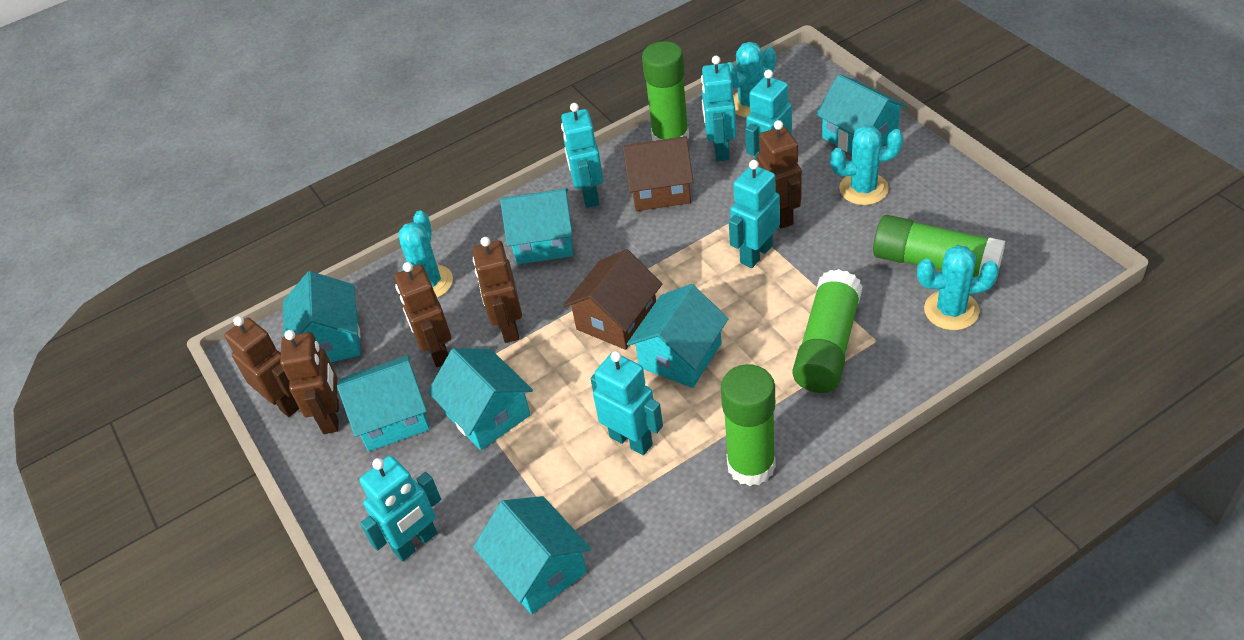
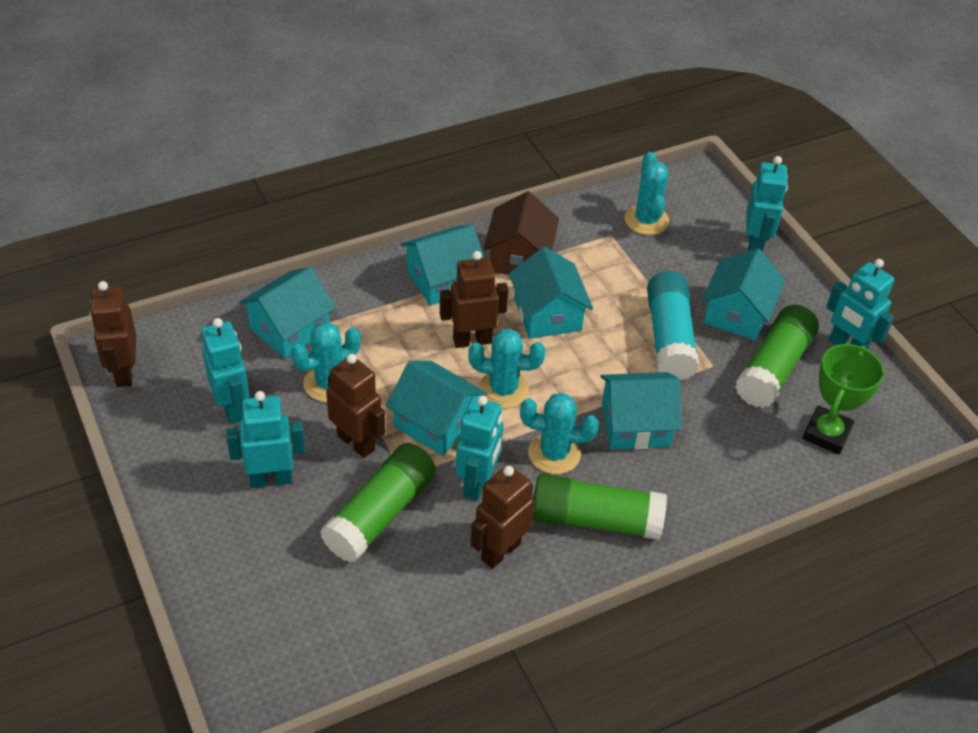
brown house: 2 -> 1
brown robot: 5 -> 4
green glue stick: 4 -> 3
green trophy: 0 -> 1
turquoise glue stick: 0 -> 1
turquoise house: 7 -> 6
turquoise robot: 6 -> 5

